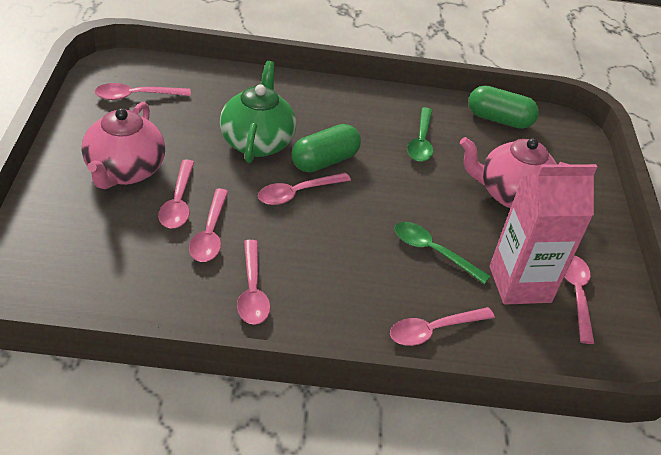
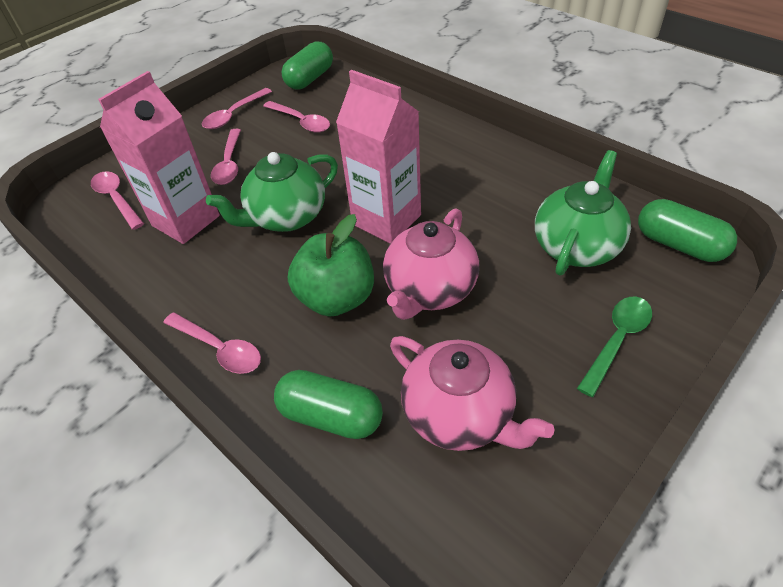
green apple: 0 -> 1
green capsule: 2 -> 3
green spoon: 2 -> 1
green teapot: 1 -> 2
pink carton: 1 -> 2
pink spoon: 7 -> 5

